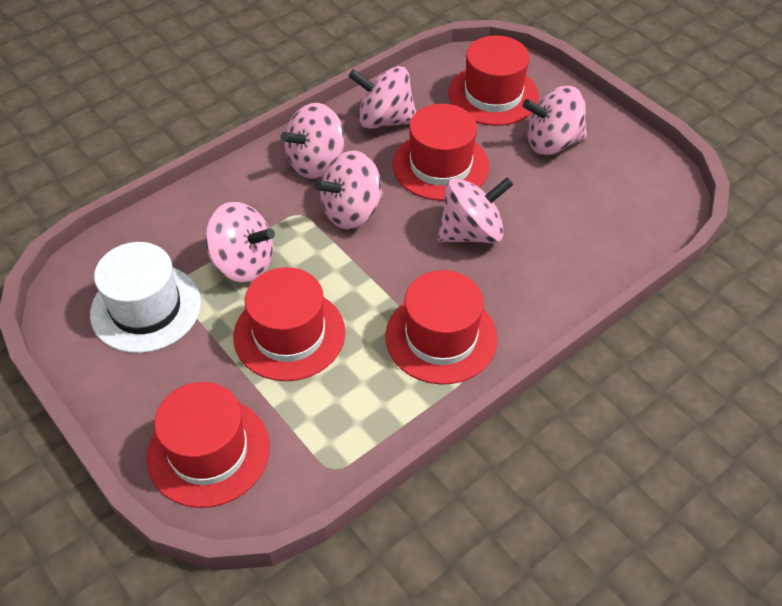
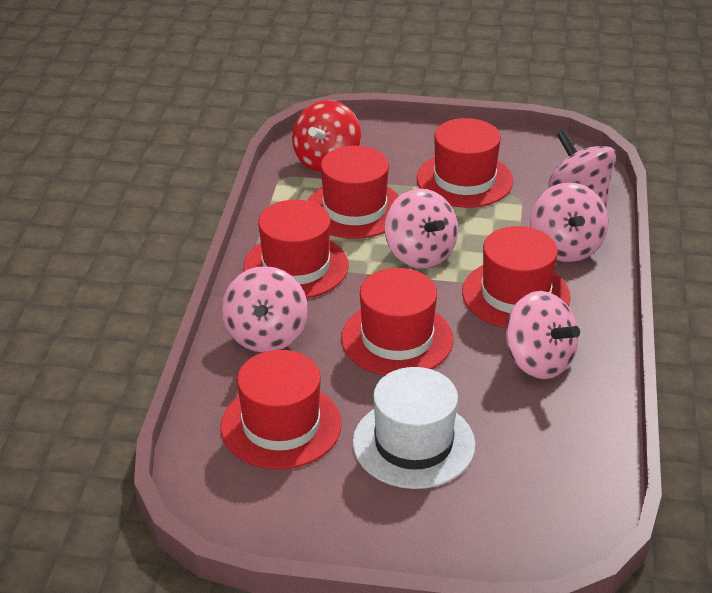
pink spinning top: 6 -> 5
red hat: 5 -> 6
red spinning top: 0 -> 1

